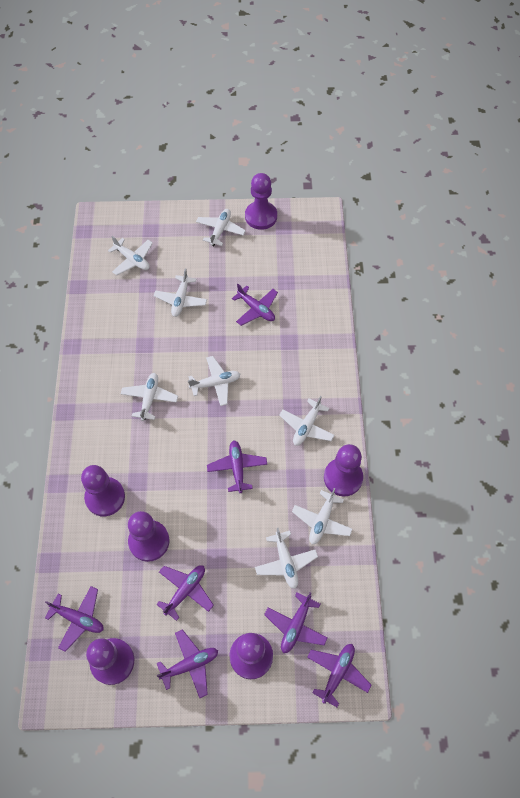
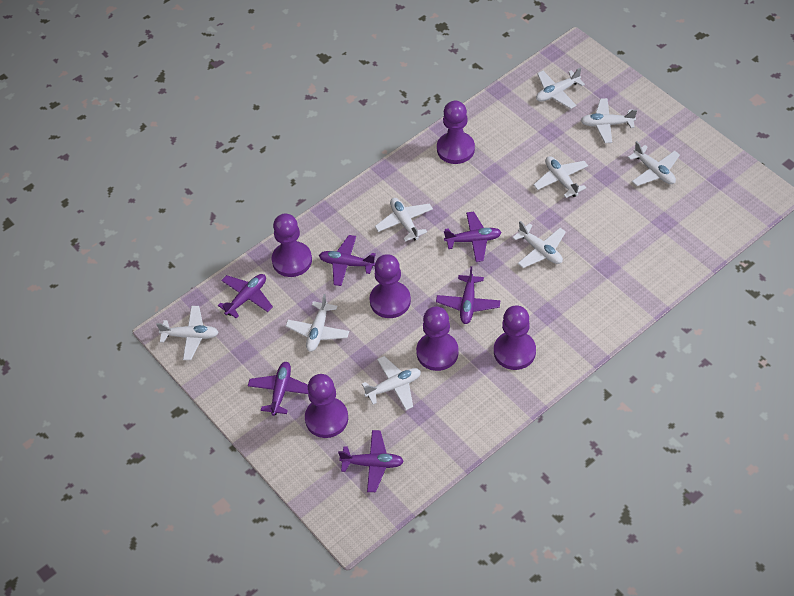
purple plane: 7 -> 6
white plane: 8 -> 9

